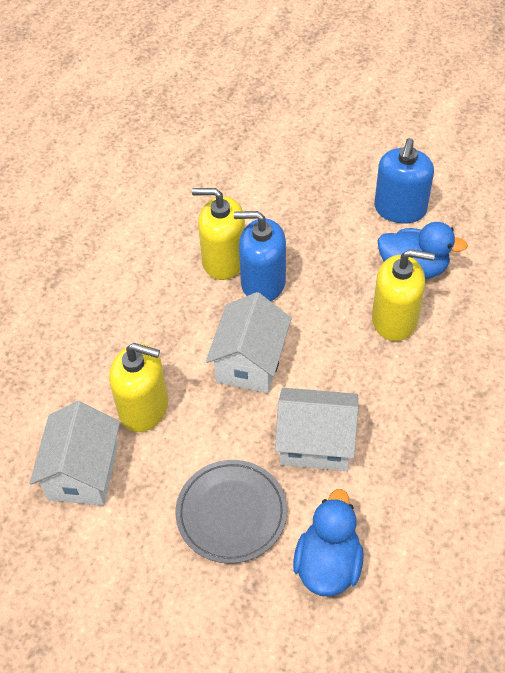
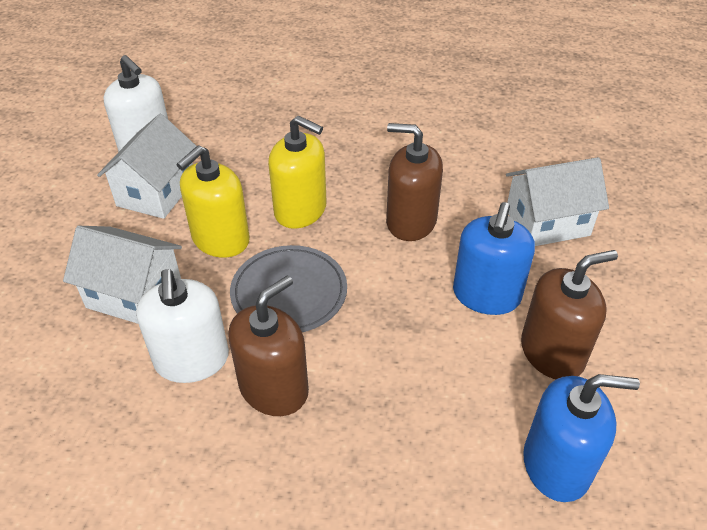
blue duck: 2 -> 0
brown soap dispenser: 0 -> 3
white soap dispenser: 0 -> 2
yellow soap dispenser: 3 -> 2

